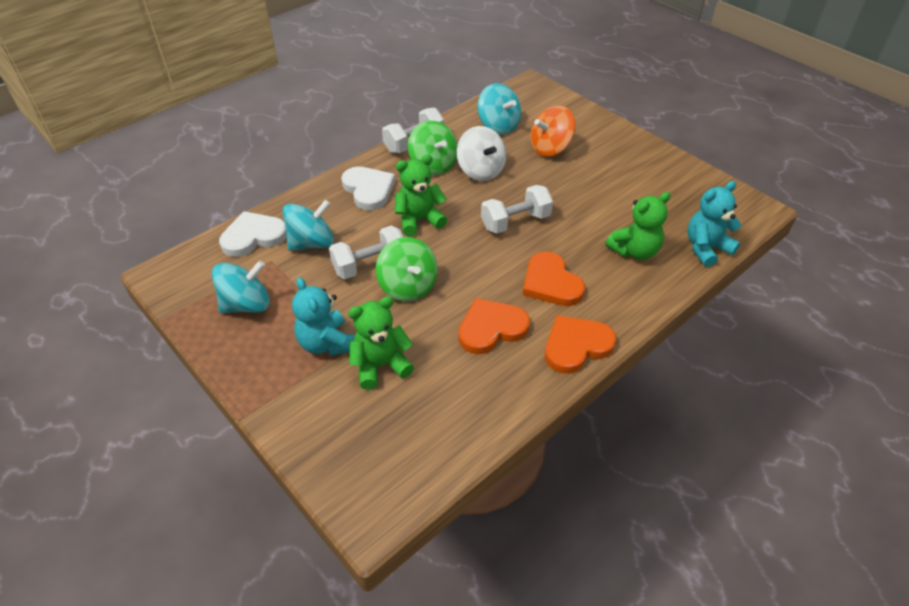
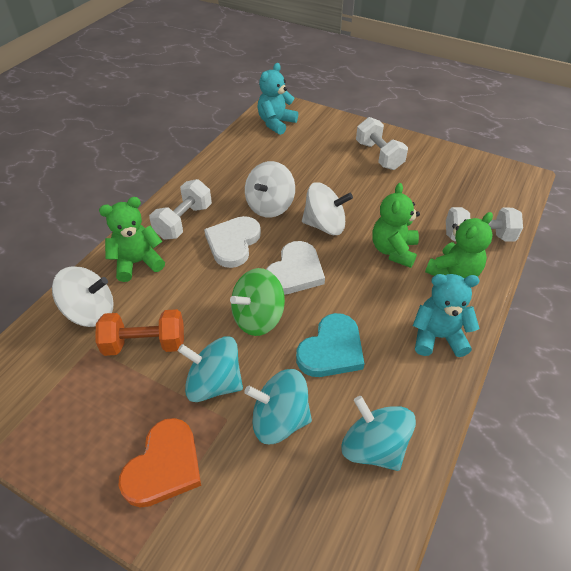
green spinning top: 2 -> 1
orange dumbbell: 0 -> 1
orange heart: 3 -> 1
orange spinning top: 1 -> 0
turquoise heart: 0 -> 1
white spinning top: 1 -> 3

